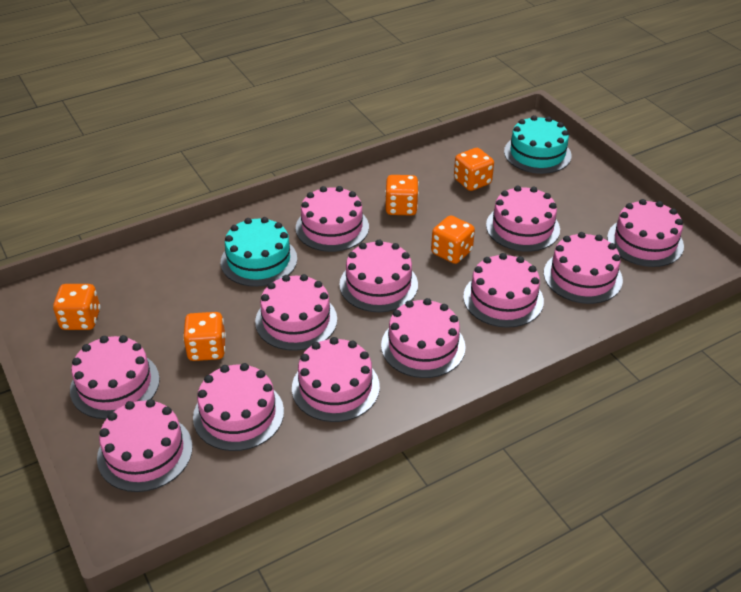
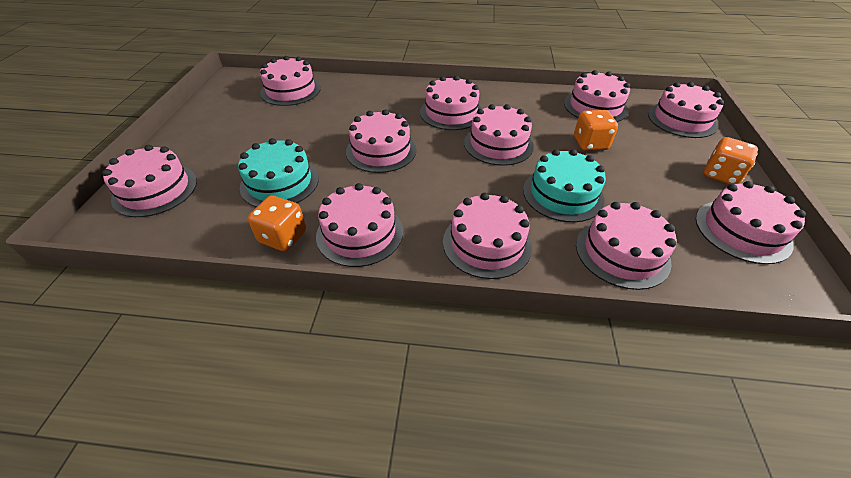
orange dice: 5 -> 3
pink cake: 12 -> 11

